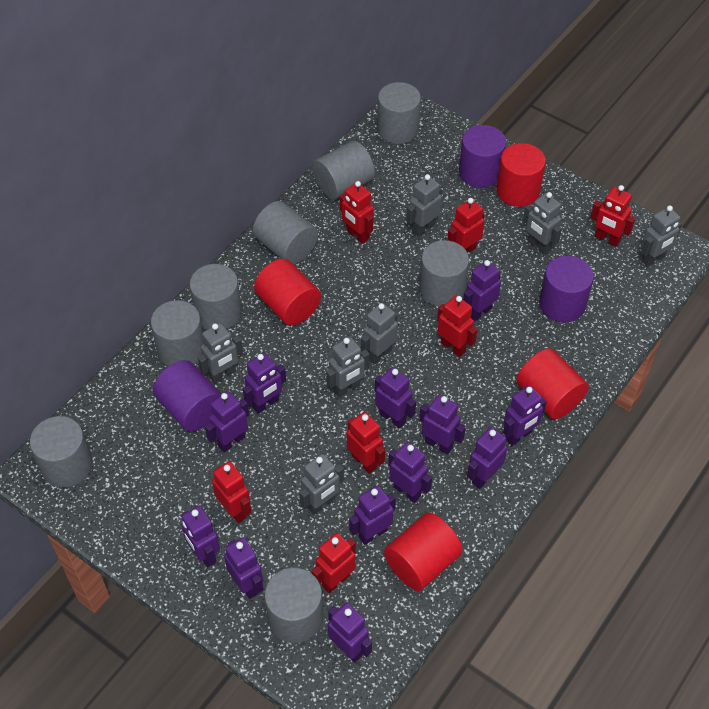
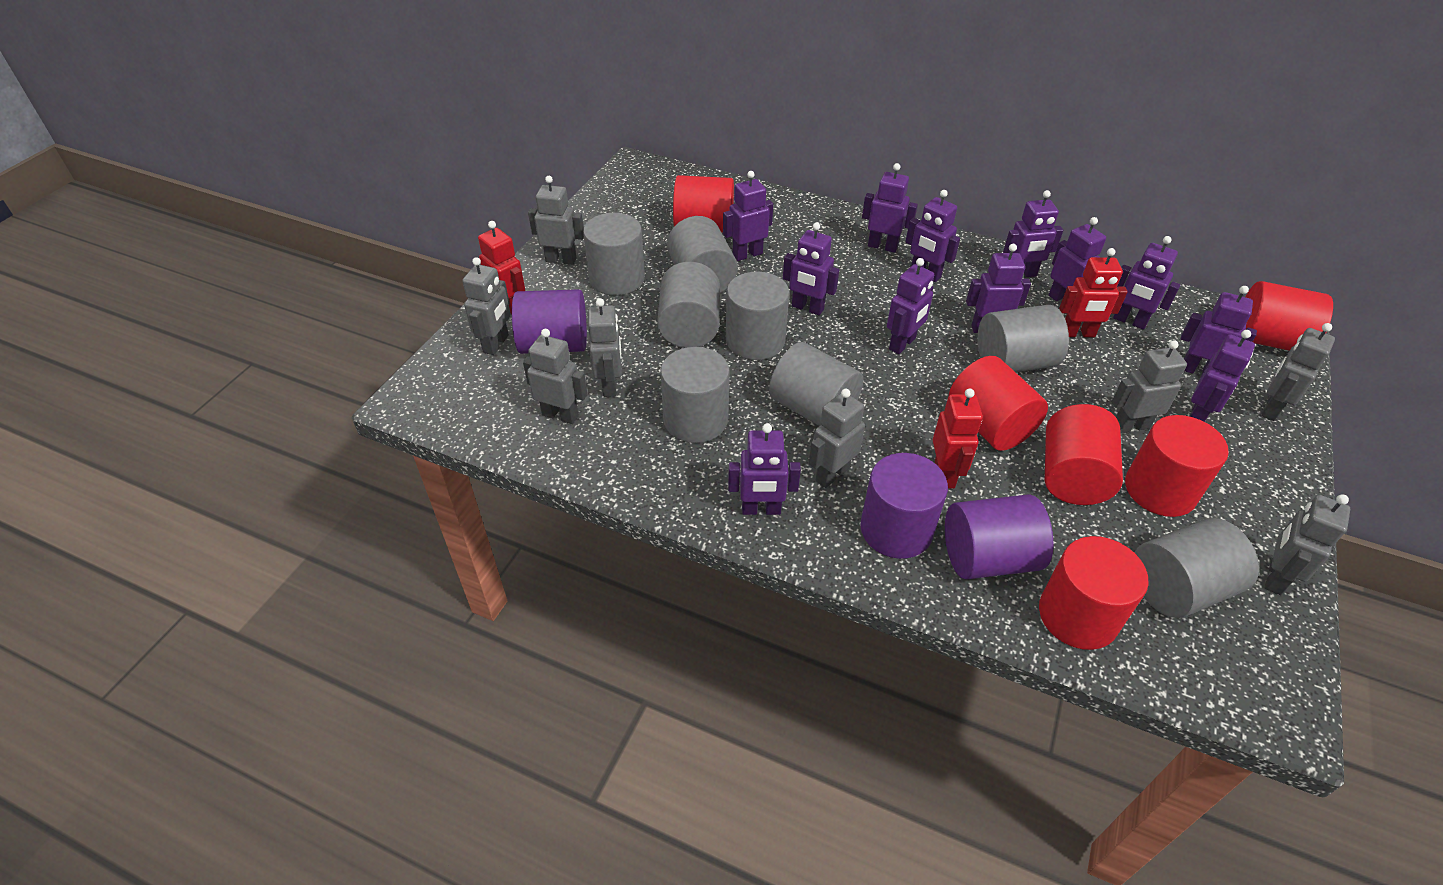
grey robot: 7 -> 8
red cylinder: 4 -> 6
red robot: 7 -> 3

